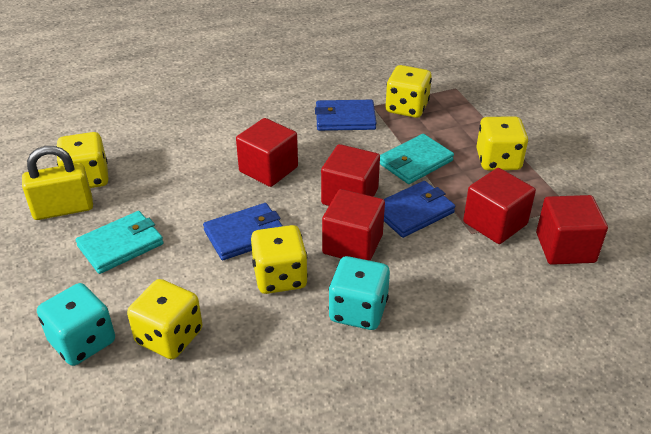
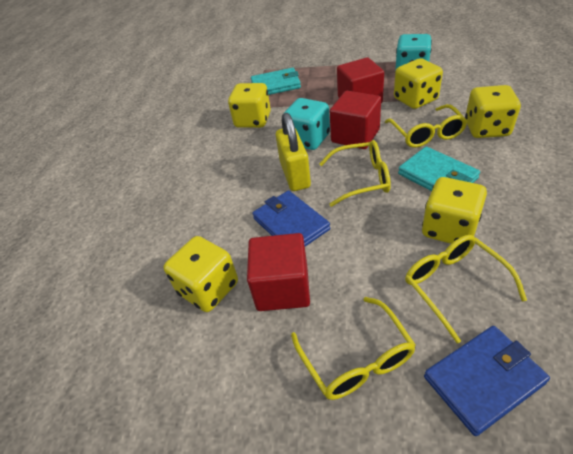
blue wallet: 3 -> 2
red cube: 5 -> 3
yellow glasses: 0 -> 4

